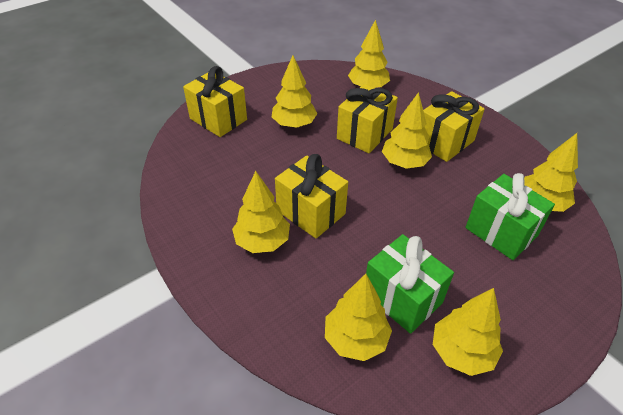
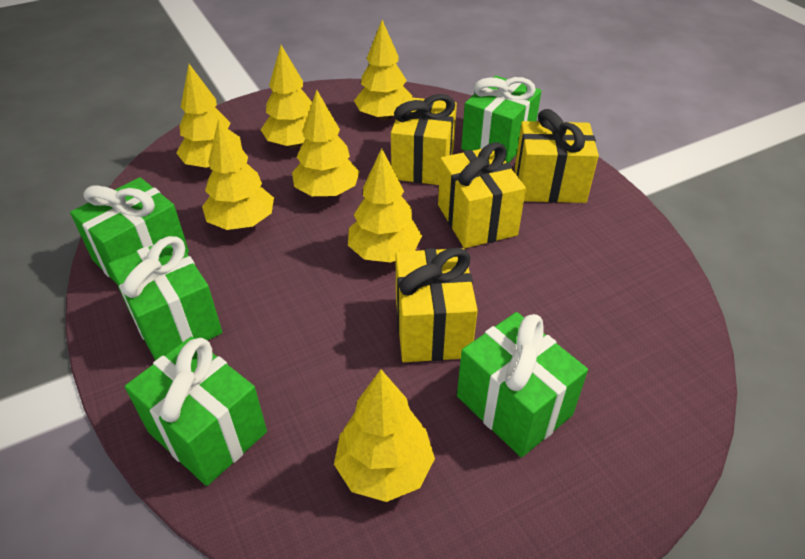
green gift: 2 -> 5

